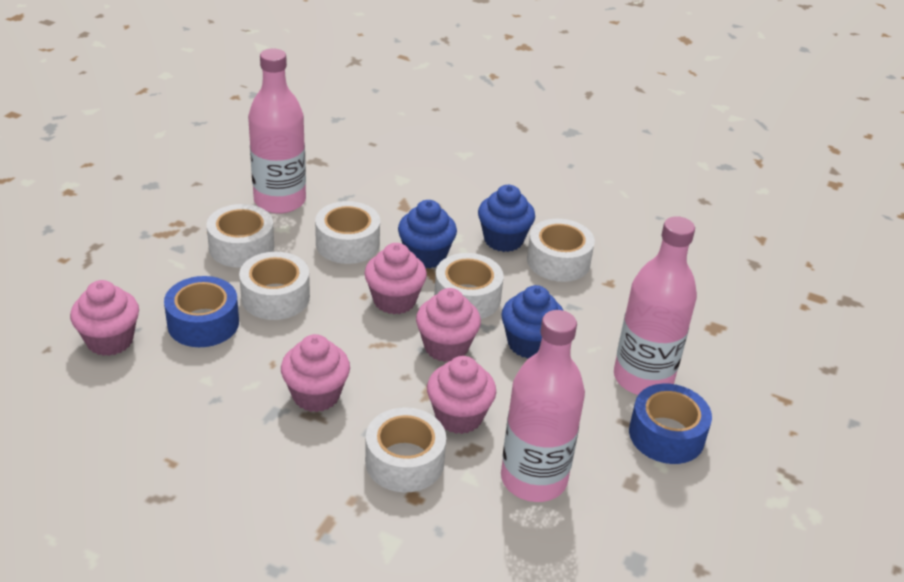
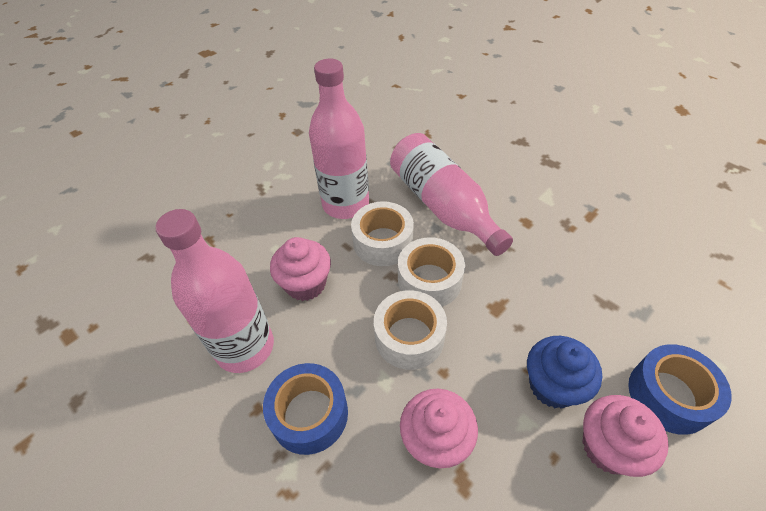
blue cupcake: 3 -> 1
pink cupcake: 5 -> 3
white tape: 6 -> 3

